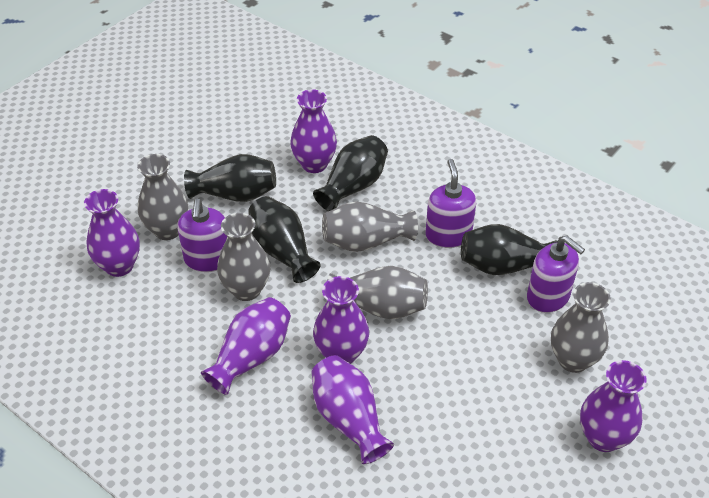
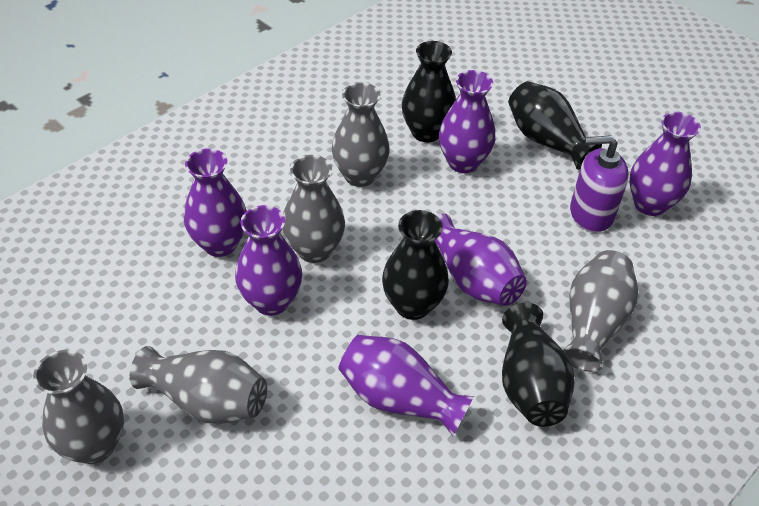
purple soap dispenser: 3 -> 1

